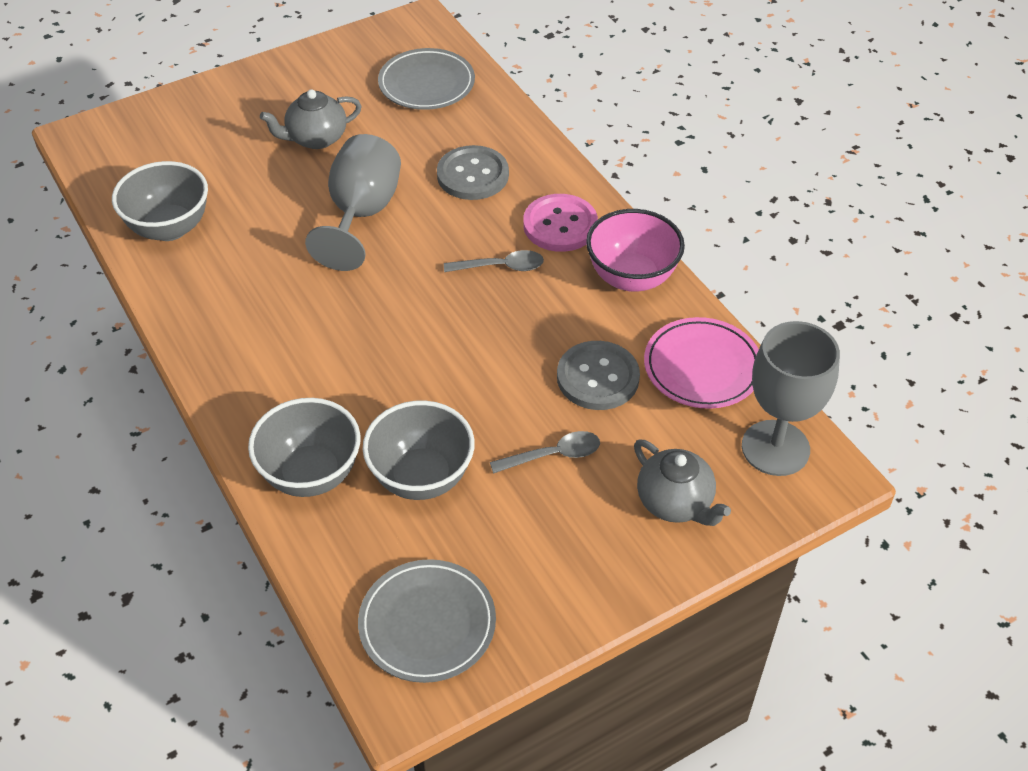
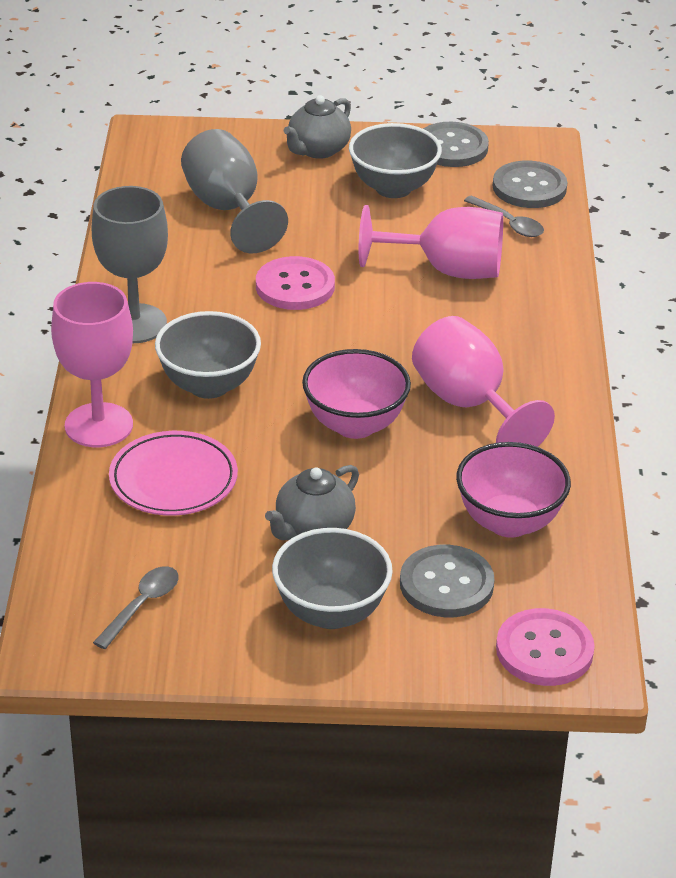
grey button: 2 -> 3
grey plate: 2 -> 0
pink bowl: 1 -> 2
pink button: 1 -> 2
pink goblet: 0 -> 3

